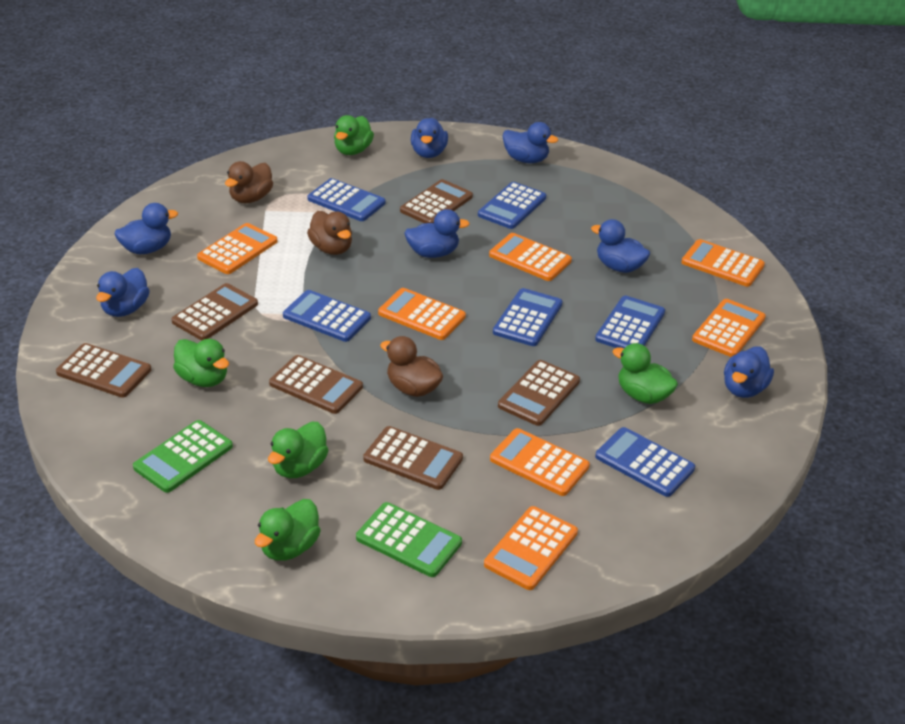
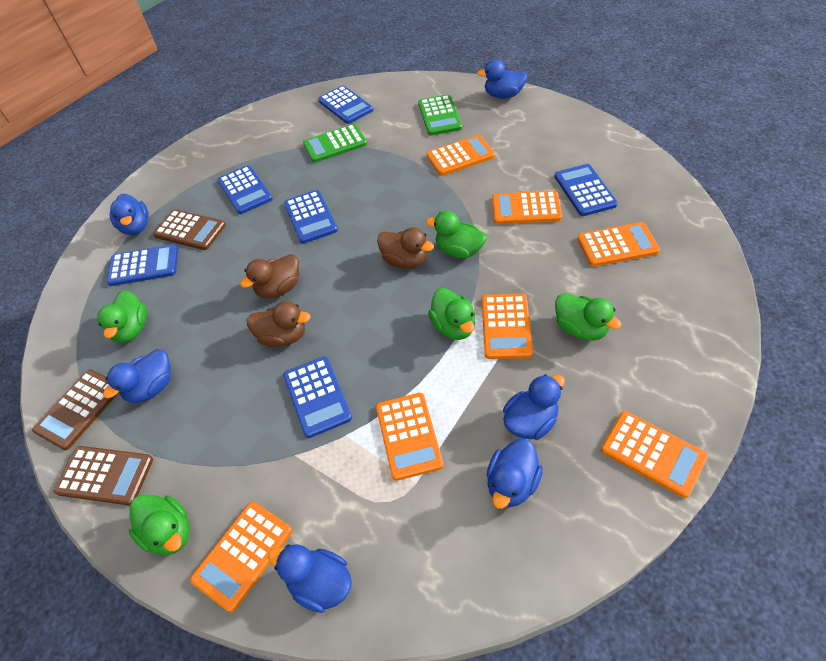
blue duck: 7 -> 6
brown calculator: 6 -> 3

